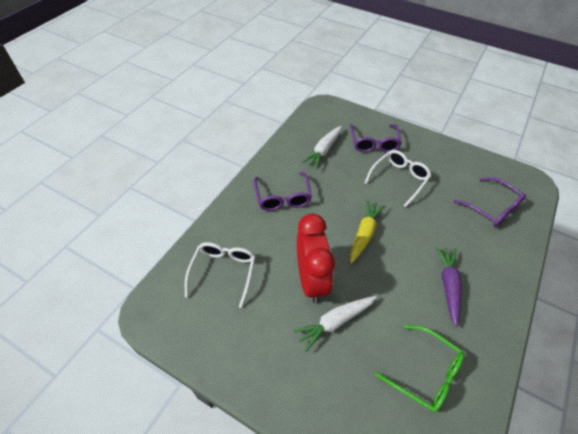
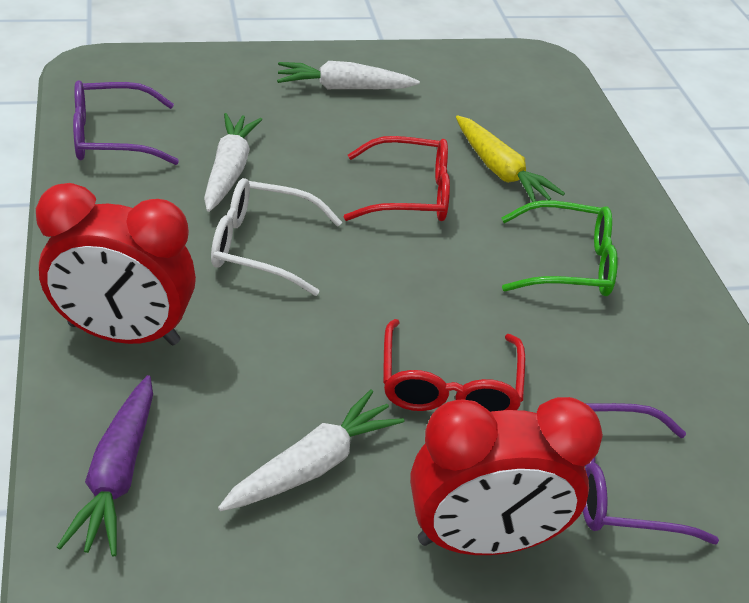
purple glasses: 3 -> 2
red clock: 1 -> 2
red glasses: 0 -> 2
white carrot: 2 -> 3
white glasses: 2 -> 1

